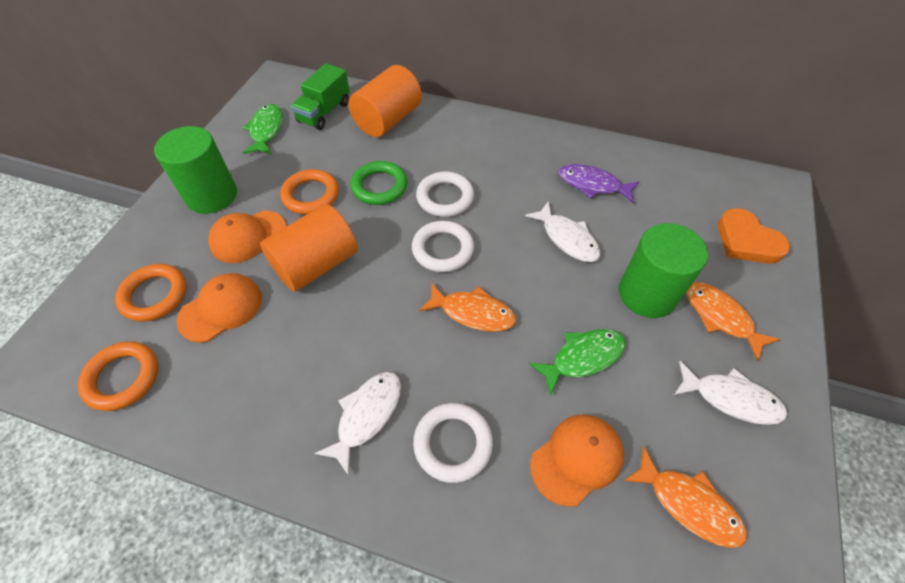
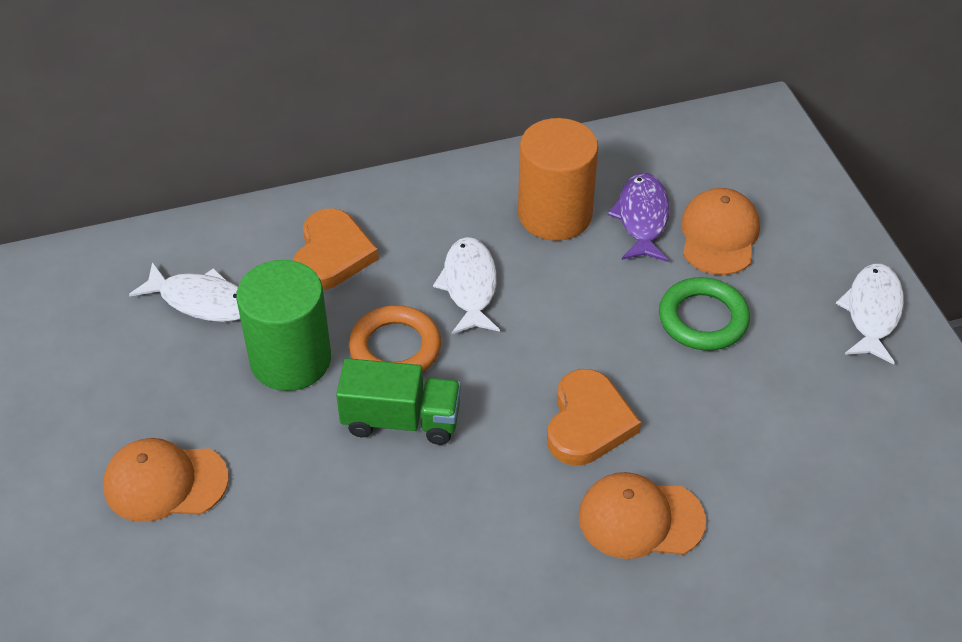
green cylinder: 2 -> 1
green fish: 2 -> 0
orange cylinder: 2 -> 1
orange fish: 3 -> 0
orange heart: 1 -> 2
orange ring: 3 -> 1
white ring: 3 -> 0

